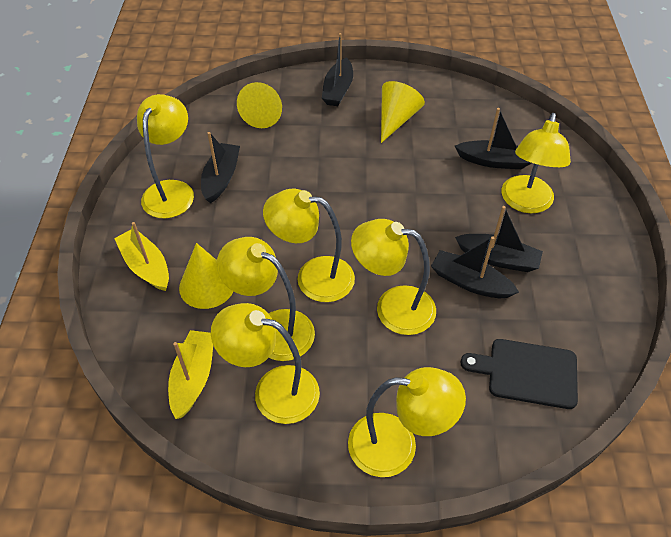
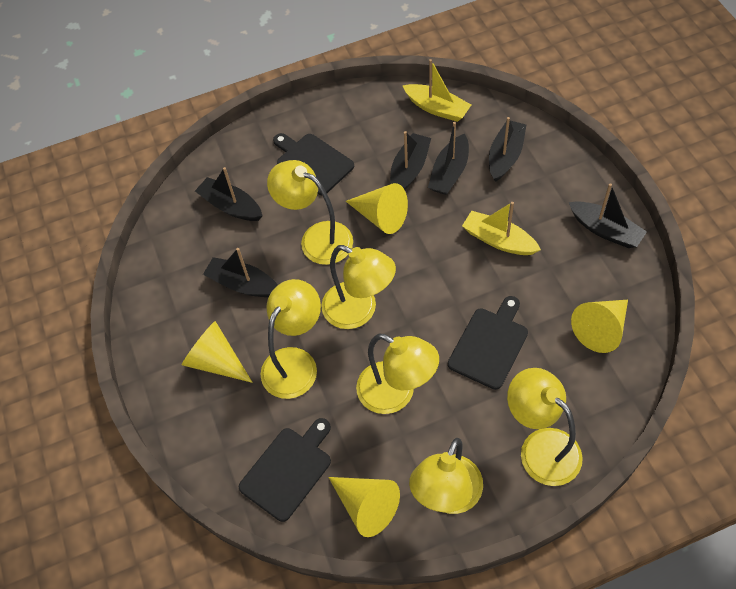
black boat: 5 -> 6
black cutting board: 1 -> 3
yellow cone: 3 -> 4
yellow lamp: 7 -> 6

